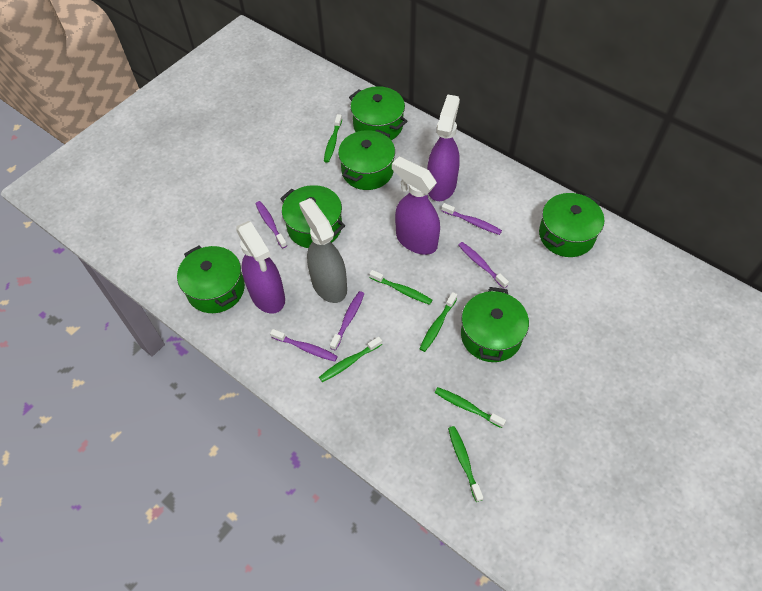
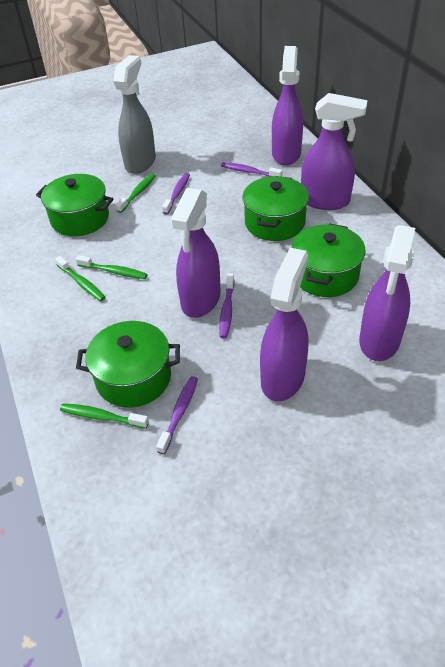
green pot: 6 -> 4
green toothbrush: 6 -> 4
purple spray bottle: 3 -> 5
purple toothbrush: 5 -> 4

